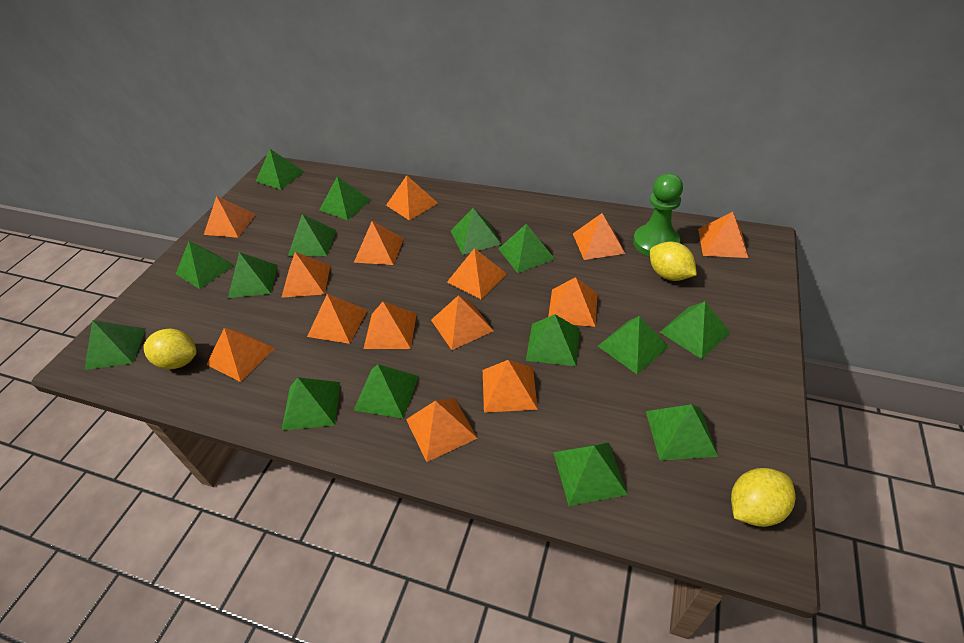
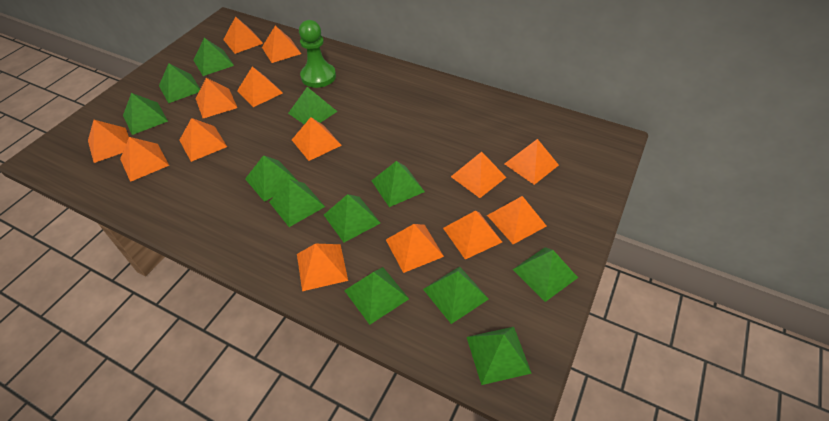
green pyramid: 15 -> 12
yellow lemon: 3 -> 0

